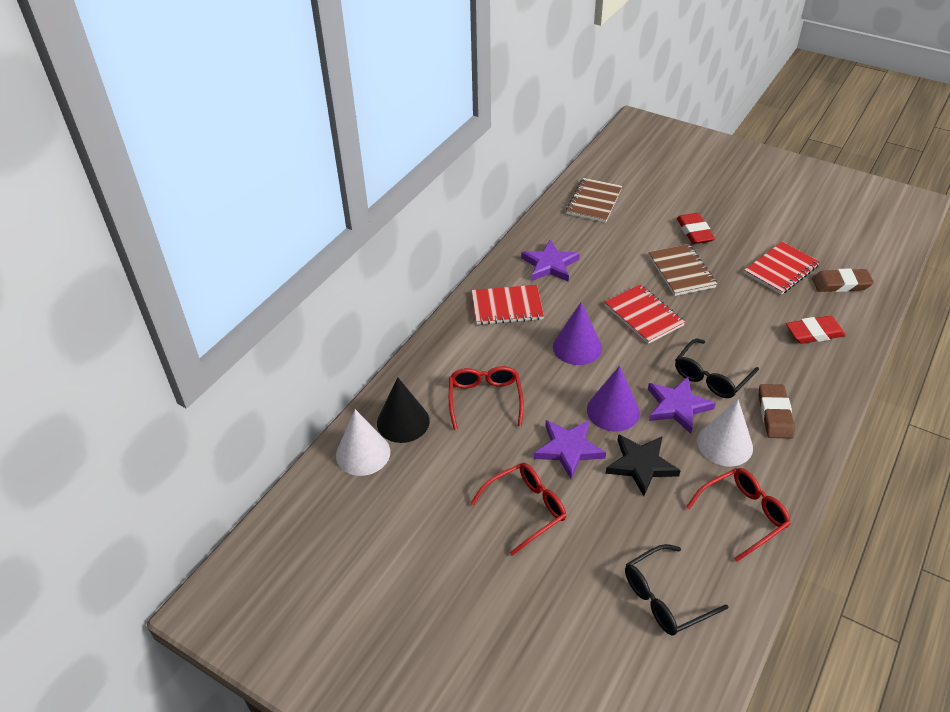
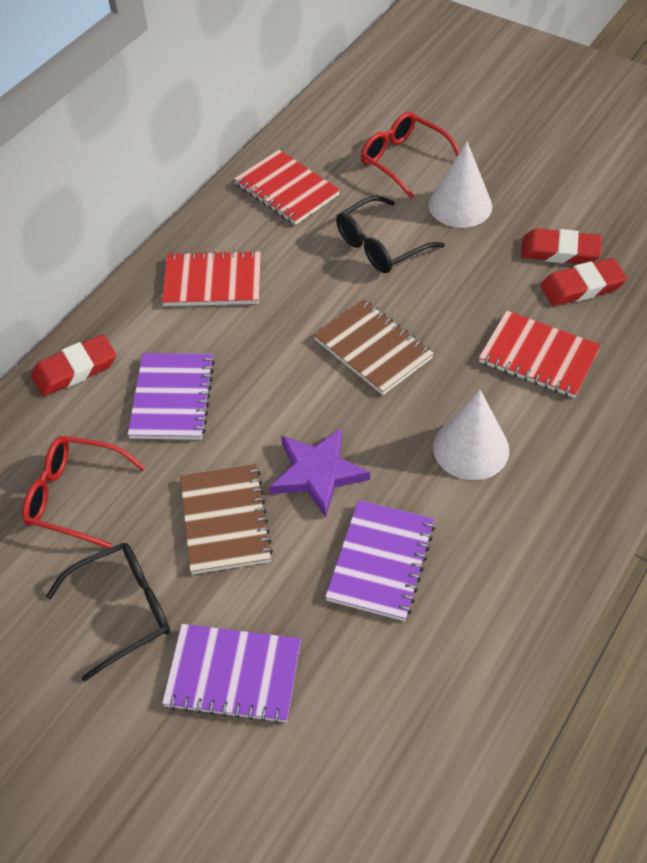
black cone: 1 -> 0
black star: 1 -> 0
brown eraser: 2 -> 0
purple cone: 2 -> 0
purple notebook: 0 -> 3
purple star: 3 -> 1
red eraser: 2 -> 3
red glasses: 3 -> 2

